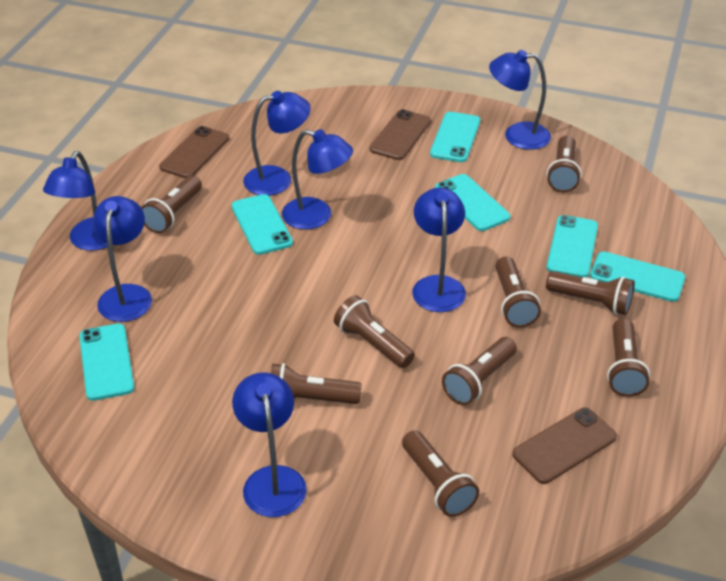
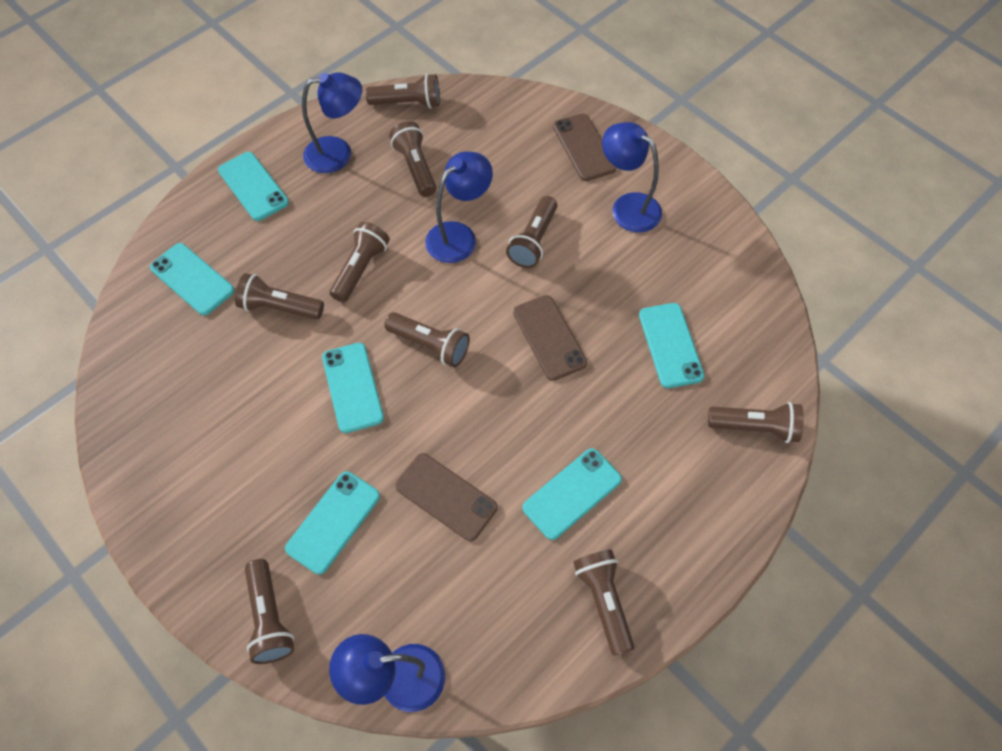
blue lamp: 7 -> 4

